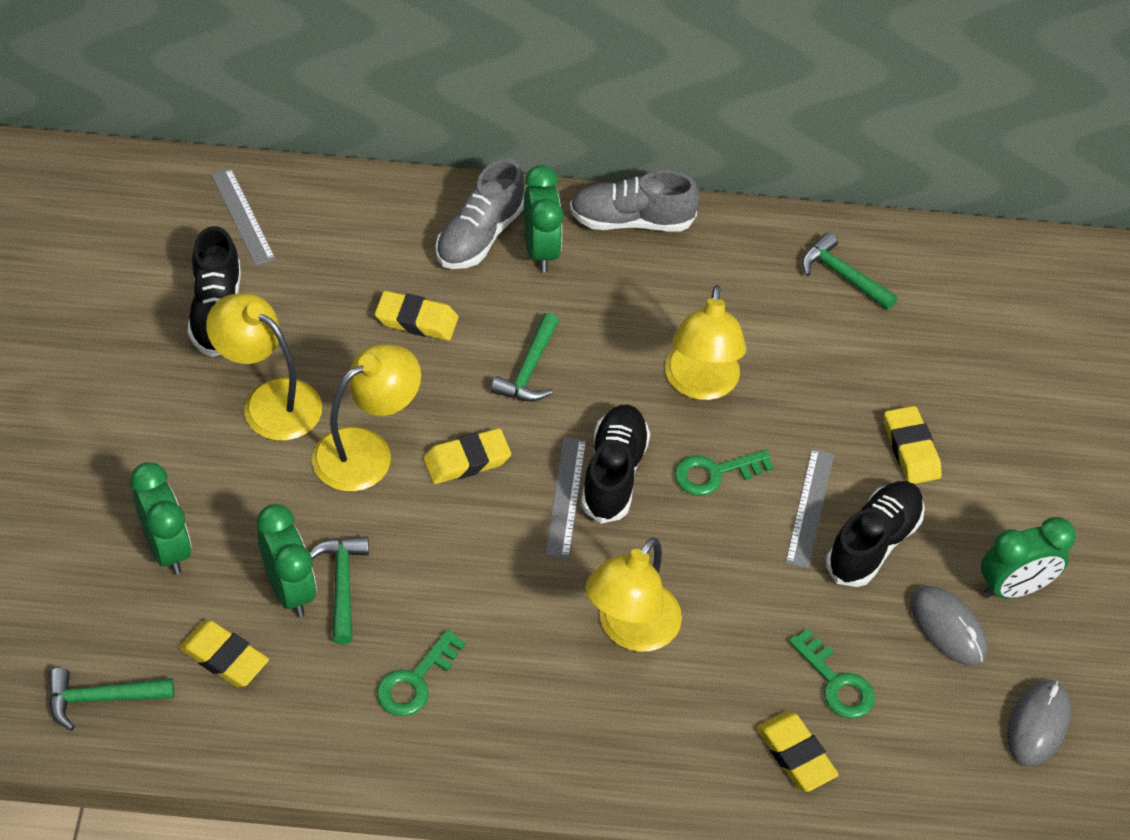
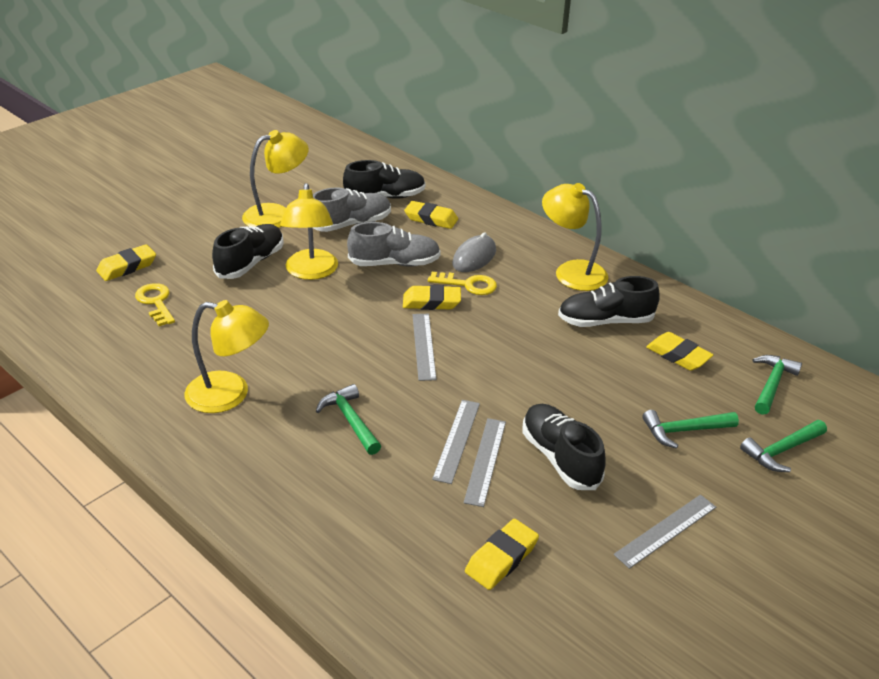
black shoe: 3 -> 4
green clock: 4 -> 0
green key: 3 -> 0
grey mouse: 2 -> 1
grey ruler: 3 -> 4
yellow key: 0 -> 2

